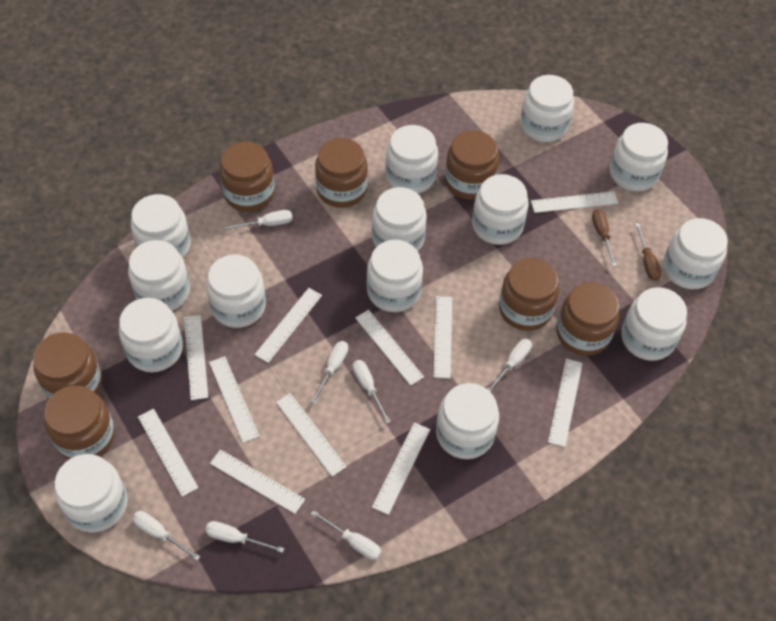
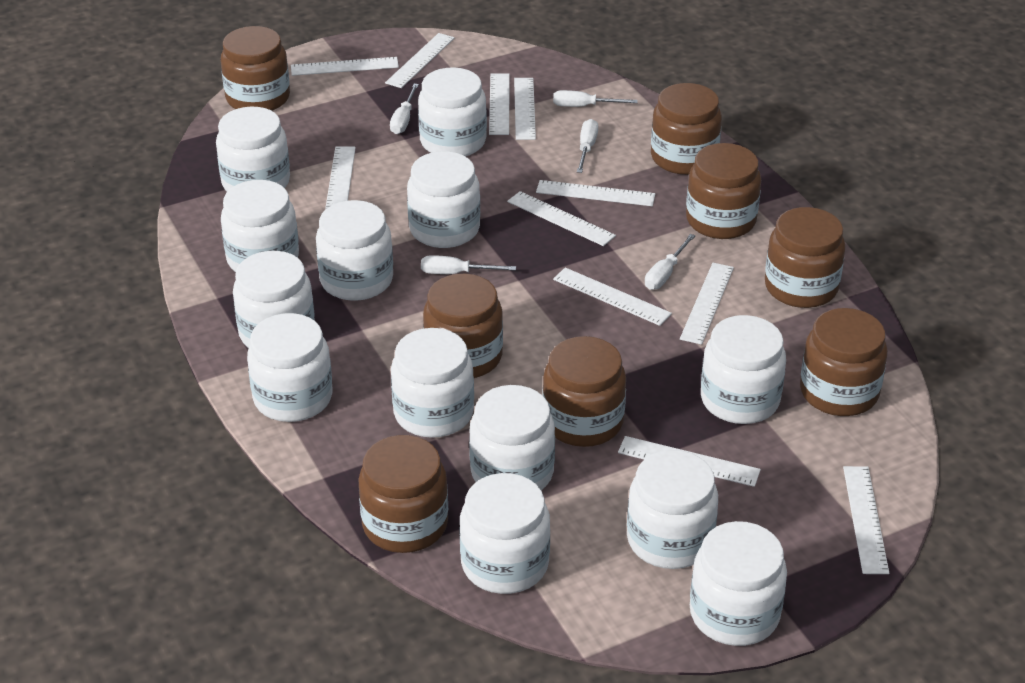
brown jar: 7 -> 8
brown screwdriver: 2 -> 0
white jar: 14 -> 13
white screwdriver: 7 -> 5

